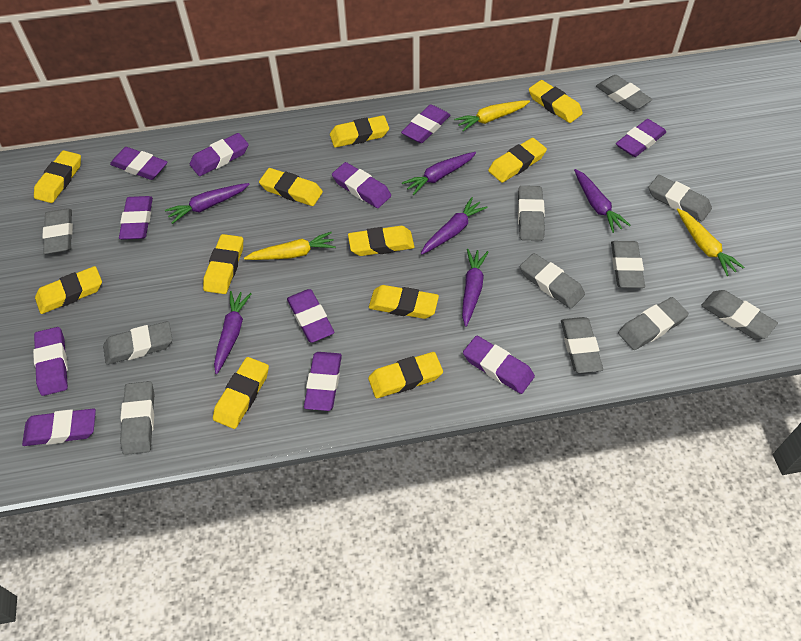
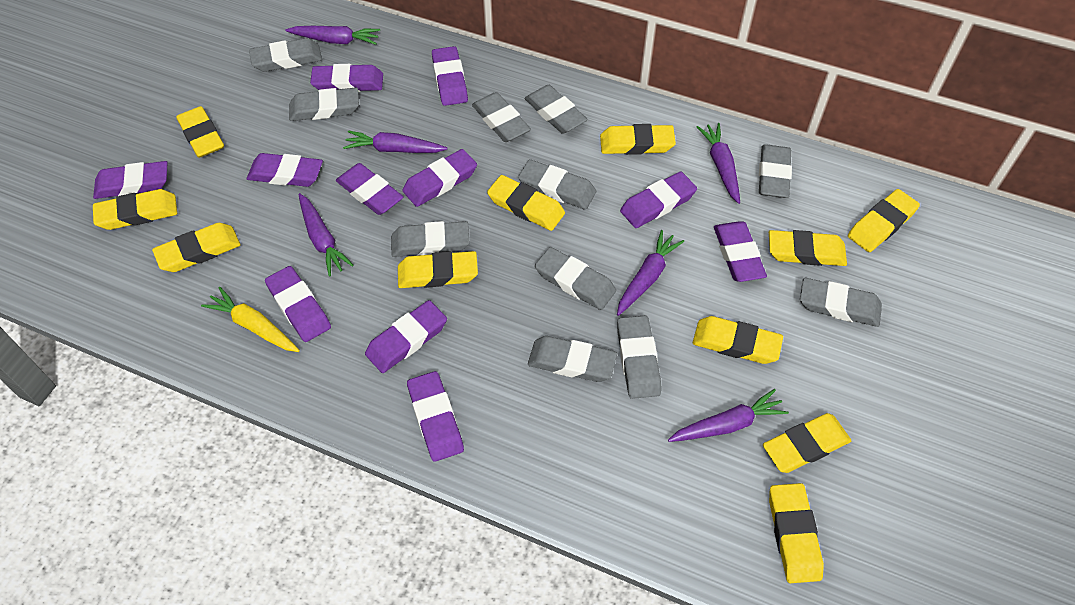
yellow carrot: 3 -> 1

